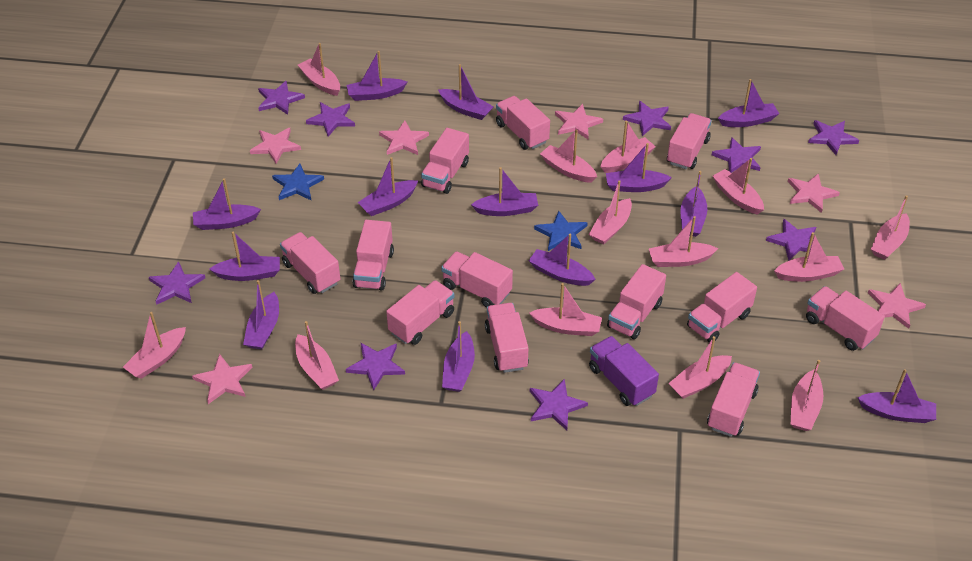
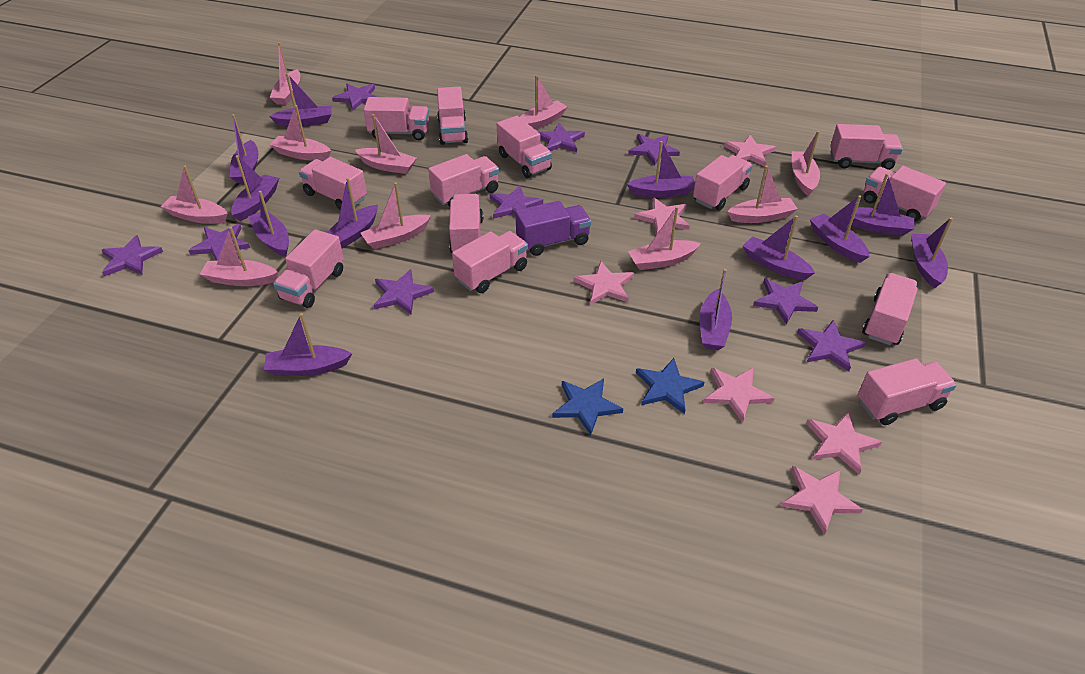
pink boat: 13 -> 10
pink truck: 12 -> 13
purple boat: 13 -> 12

